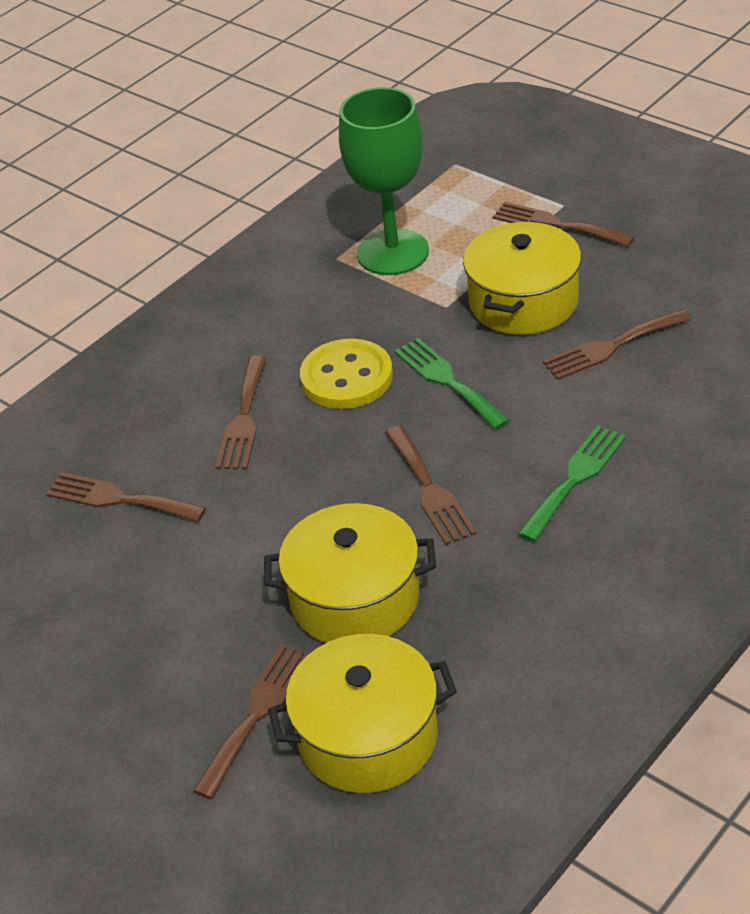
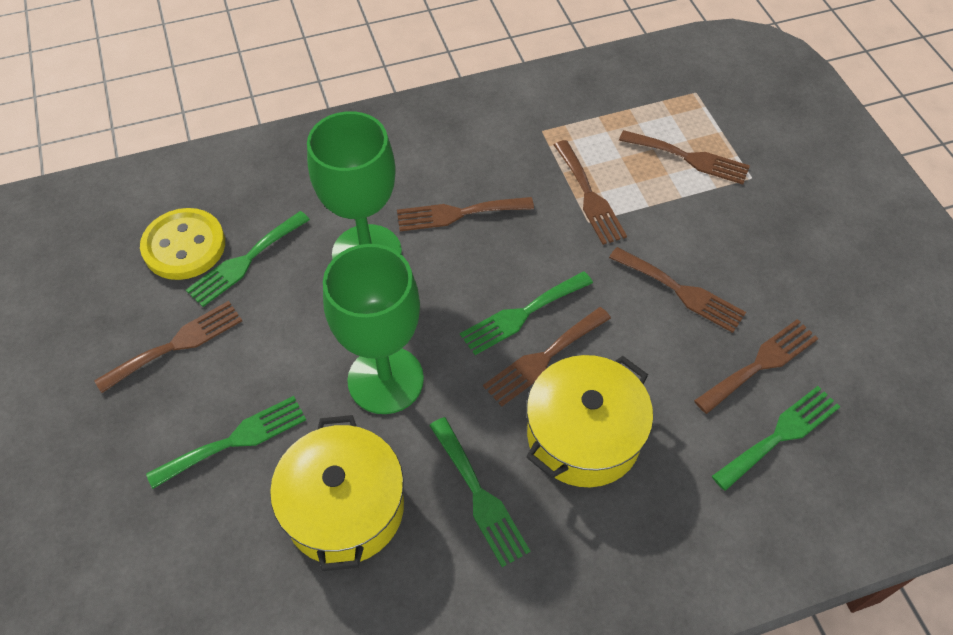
brown fork: 6 -> 7
green fork: 2 -> 5
green goblet: 1 -> 2
yellow pot: 3 -> 2

